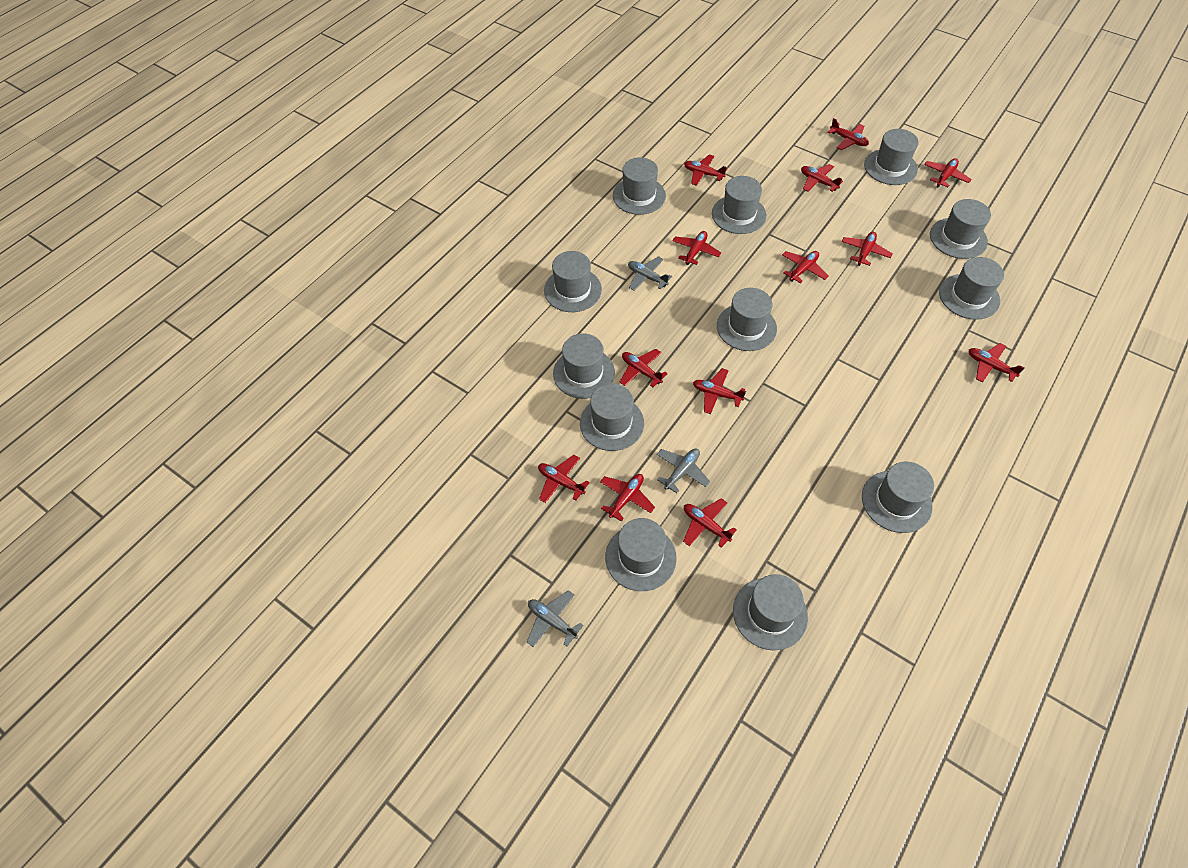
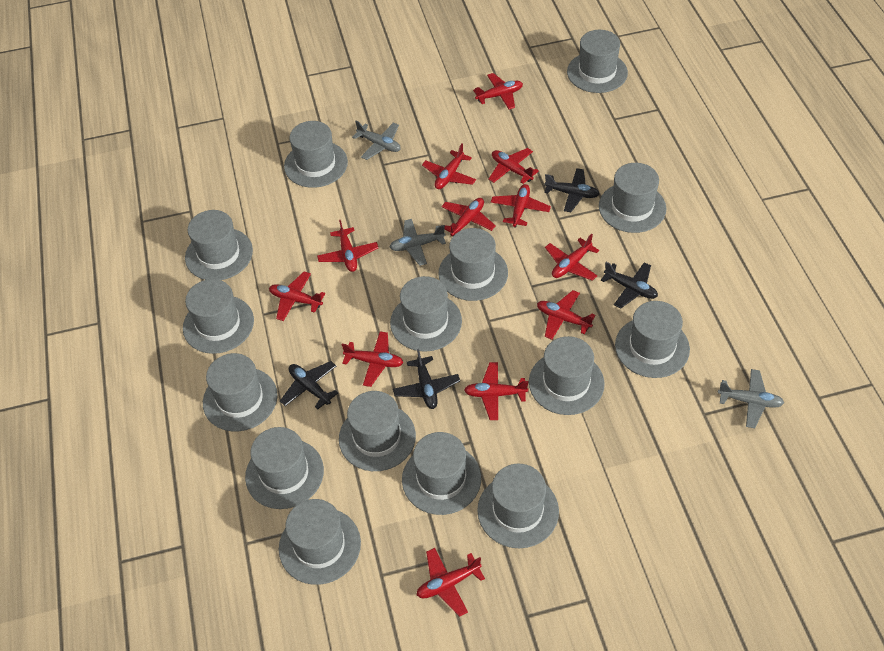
black plane: 0 -> 4
grey hat: 12 -> 15
red plane: 13 -> 12

